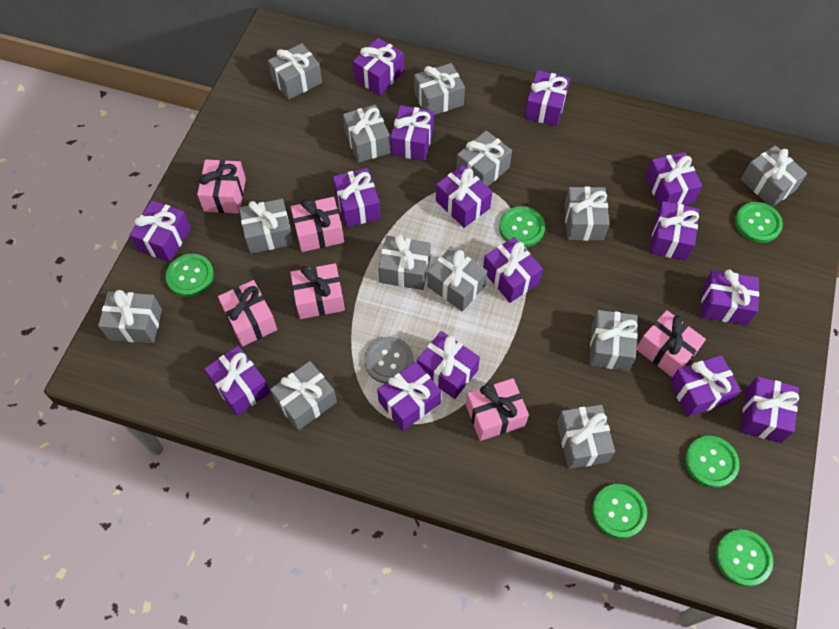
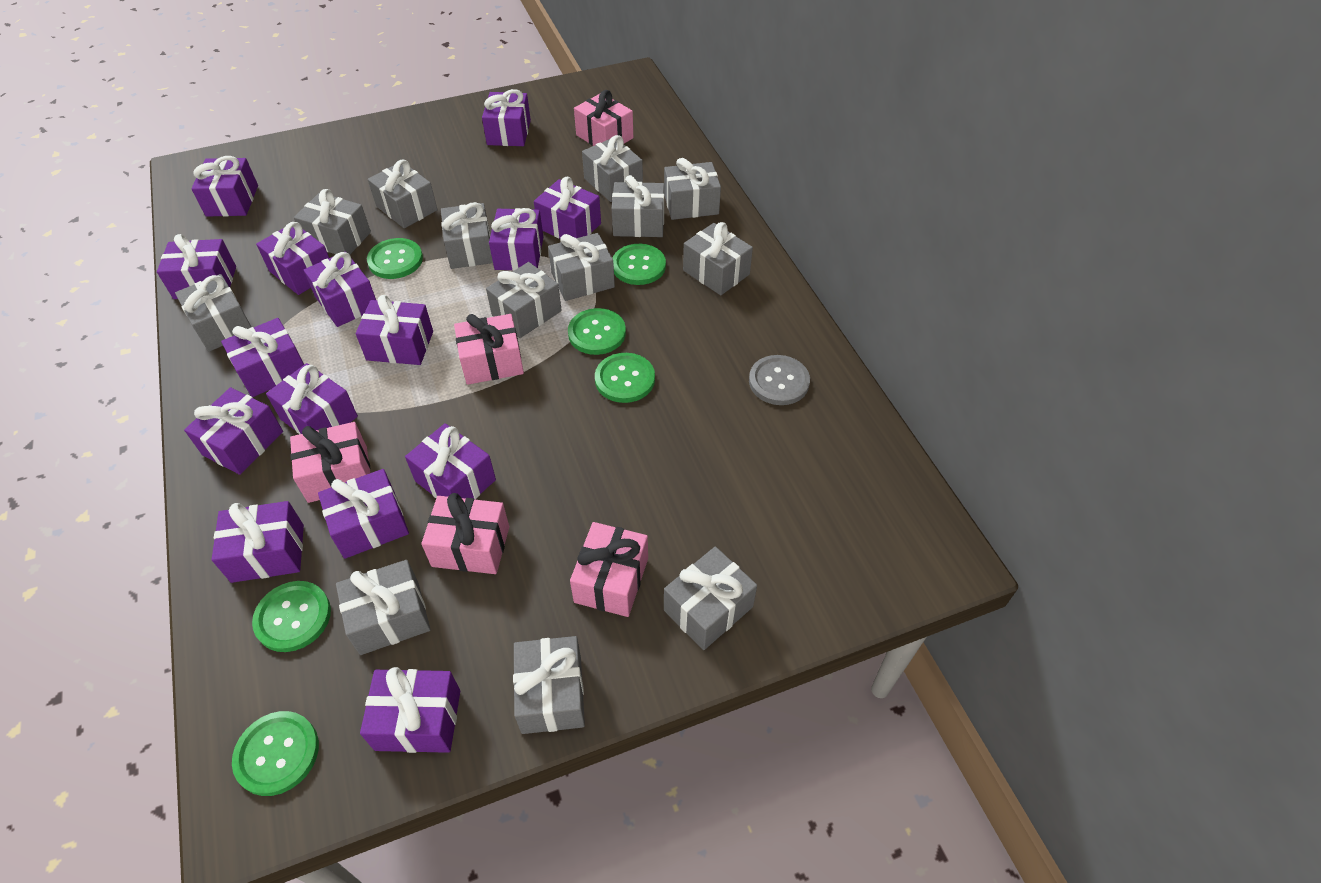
pink gift: 6 -> 5

